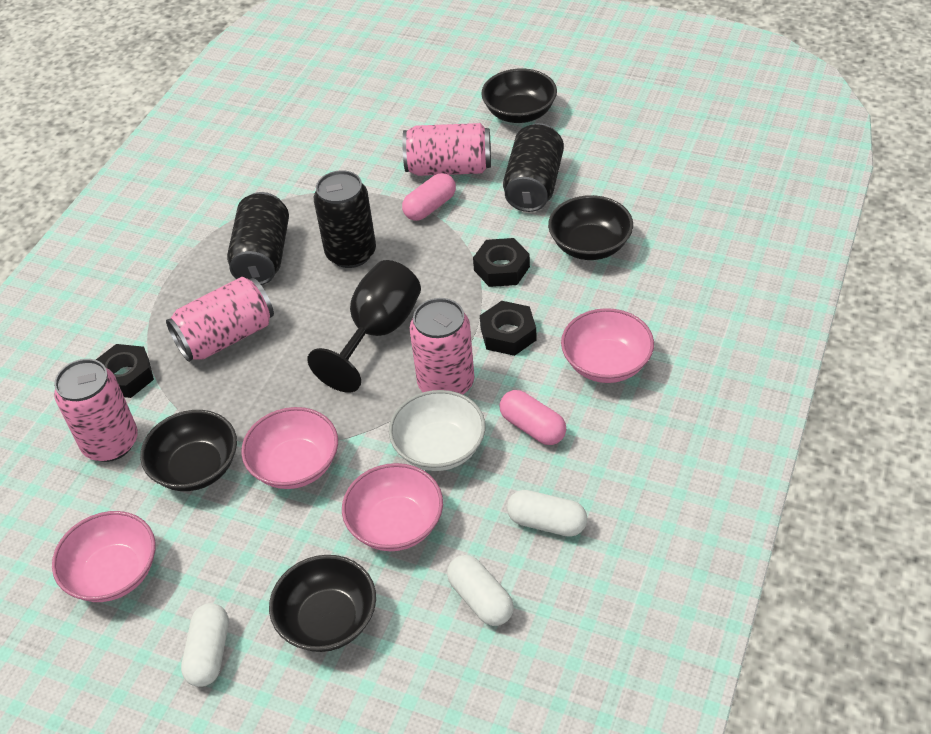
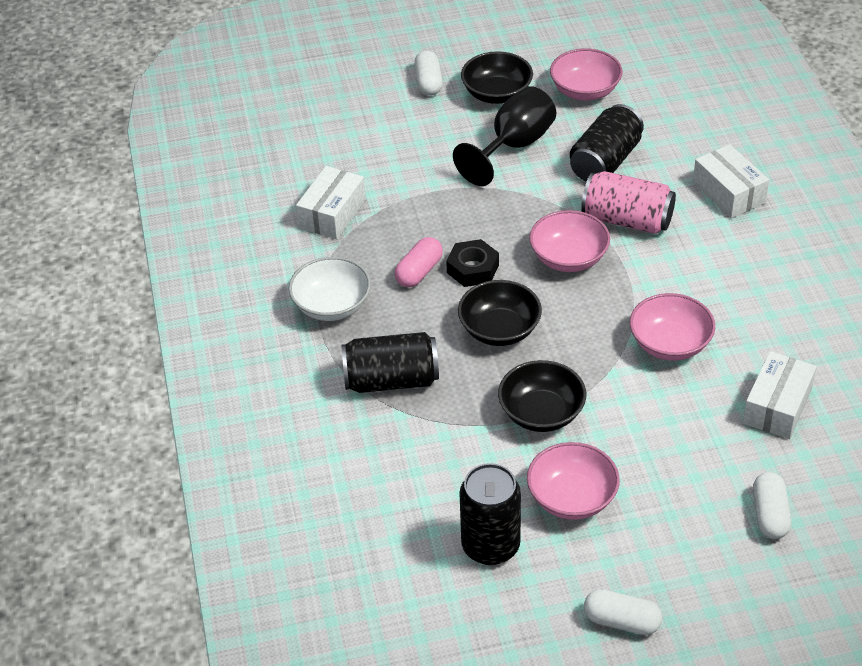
black bowl: 4 -> 3
black nut: 3 -> 1
pink can: 4 -> 1
pink capsule: 2 -> 1
white box: 0 -> 3

